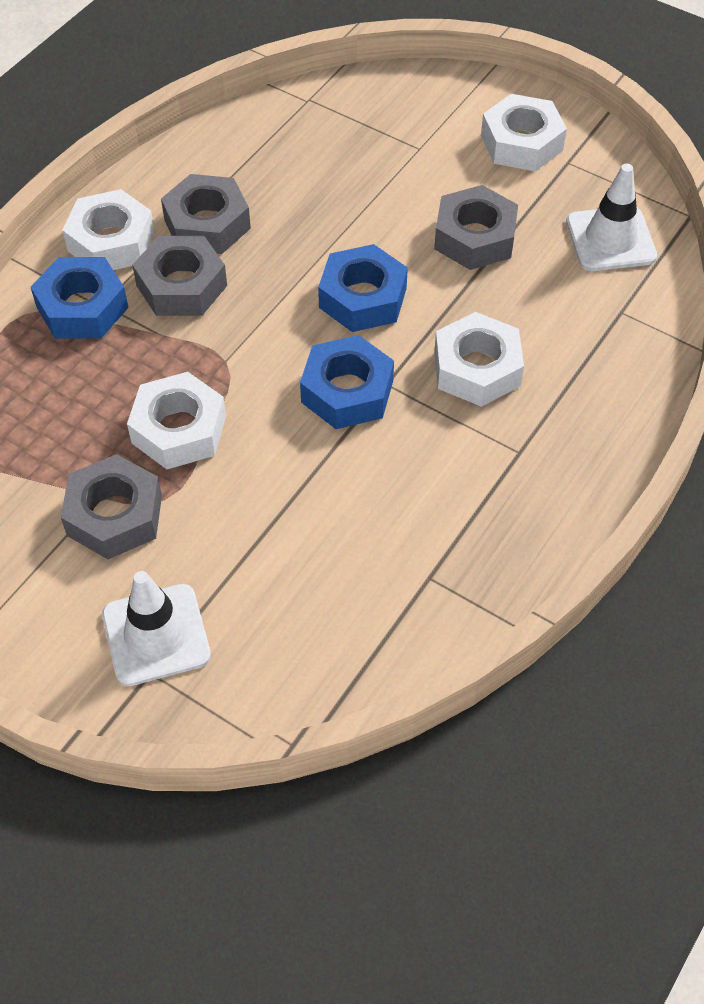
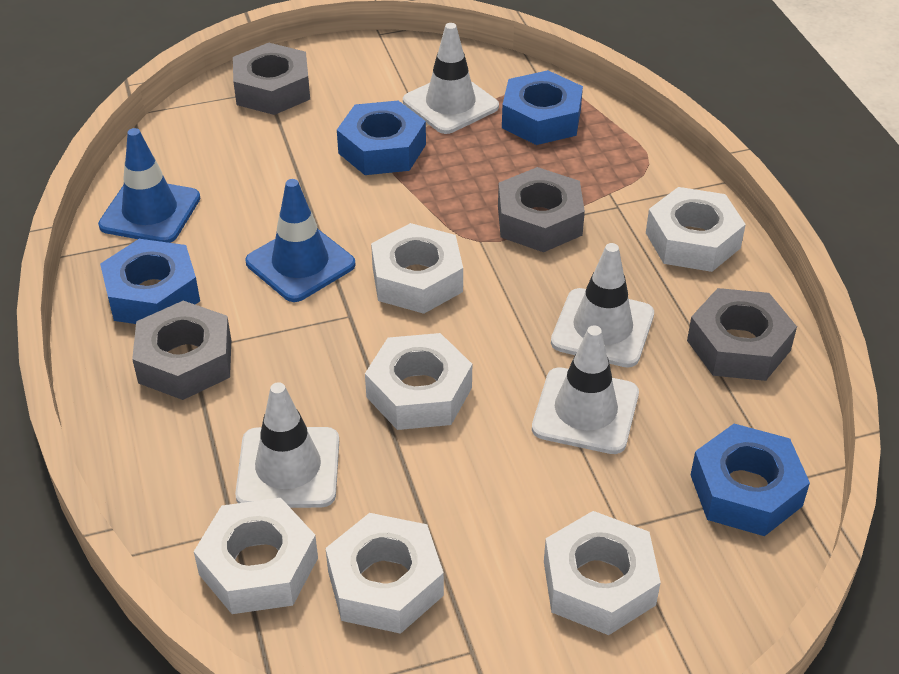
blue nut: 3 -> 4
blue traffic cone: 0 -> 2
white nut: 4 -> 6
white traffic cone: 2 -> 4

